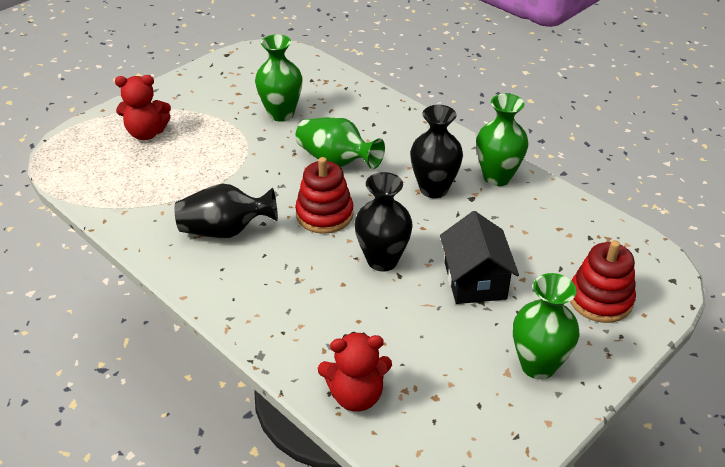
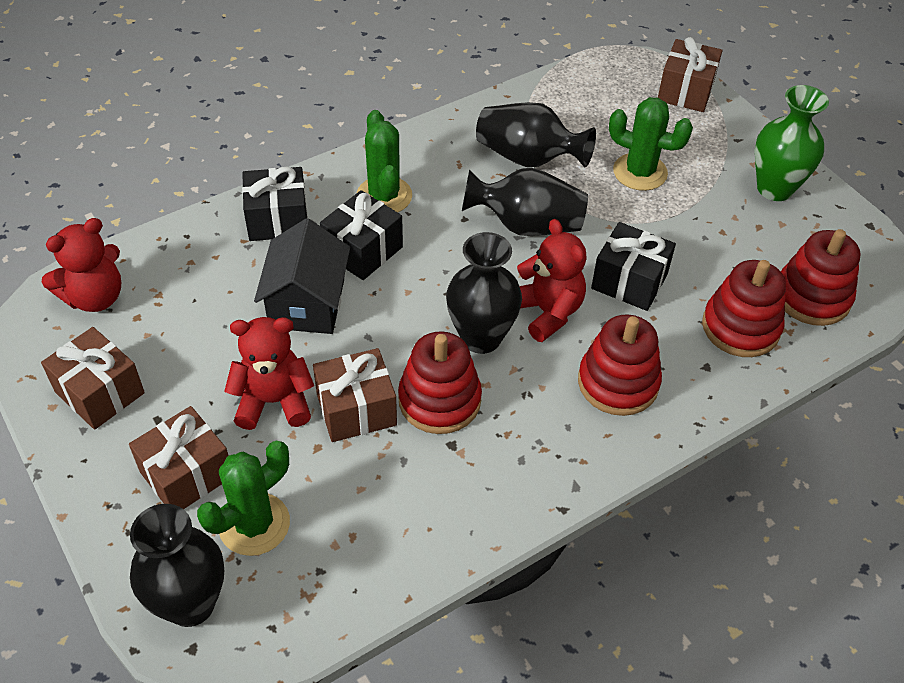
black gift: 0 -> 3
black vase: 3 -> 4
brown gift: 0 -> 4
green cactus: 0 -> 3
green vase: 4 -> 1
red stacking toy: 2 -> 4
red teddy bear: 2 -> 3

